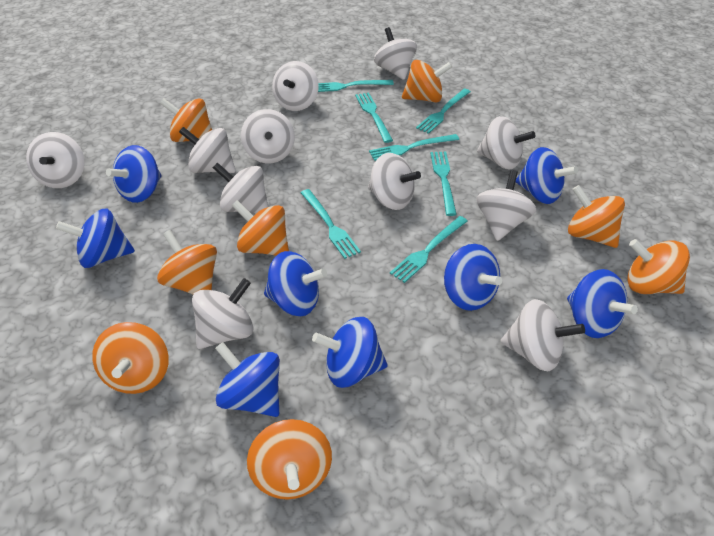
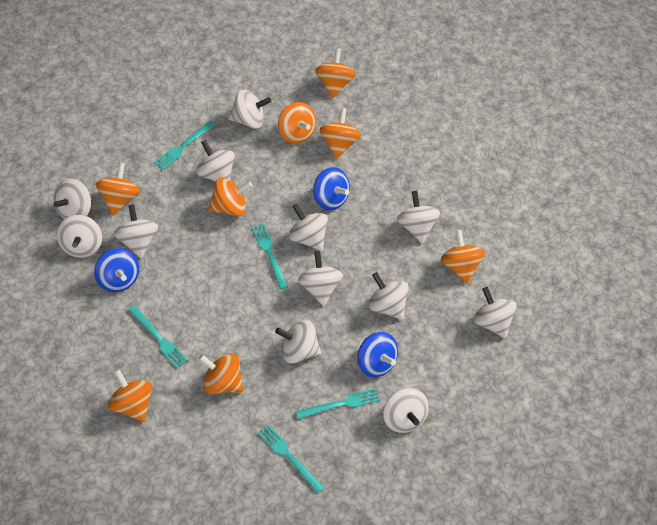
blue spinning top: 8 -> 3
turquoise fork: 7 -> 5
white spinning top: 11 -> 12

